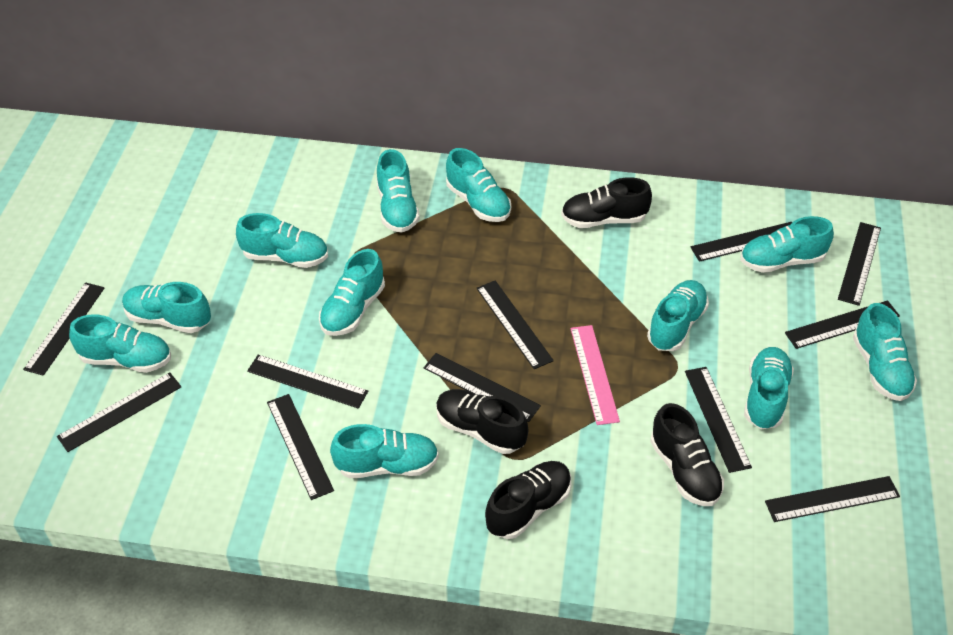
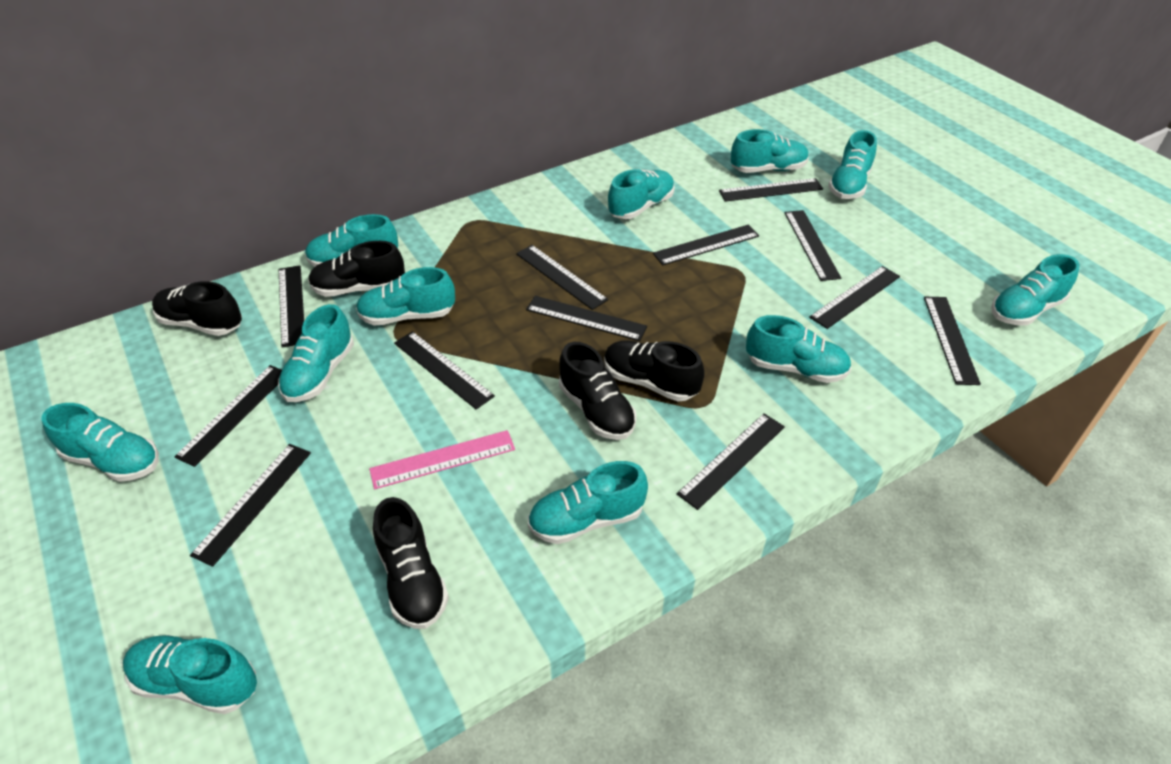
black ruler: 11 -> 12
black shoe: 4 -> 5

